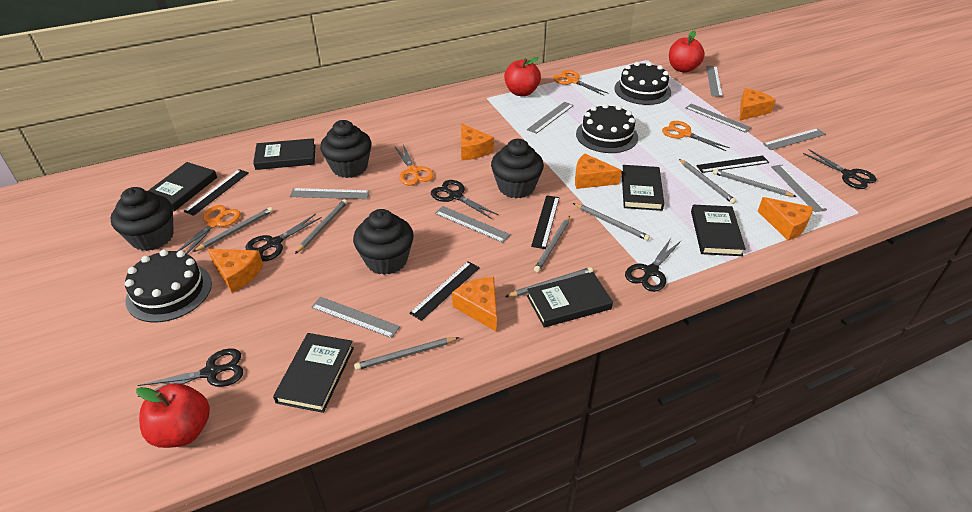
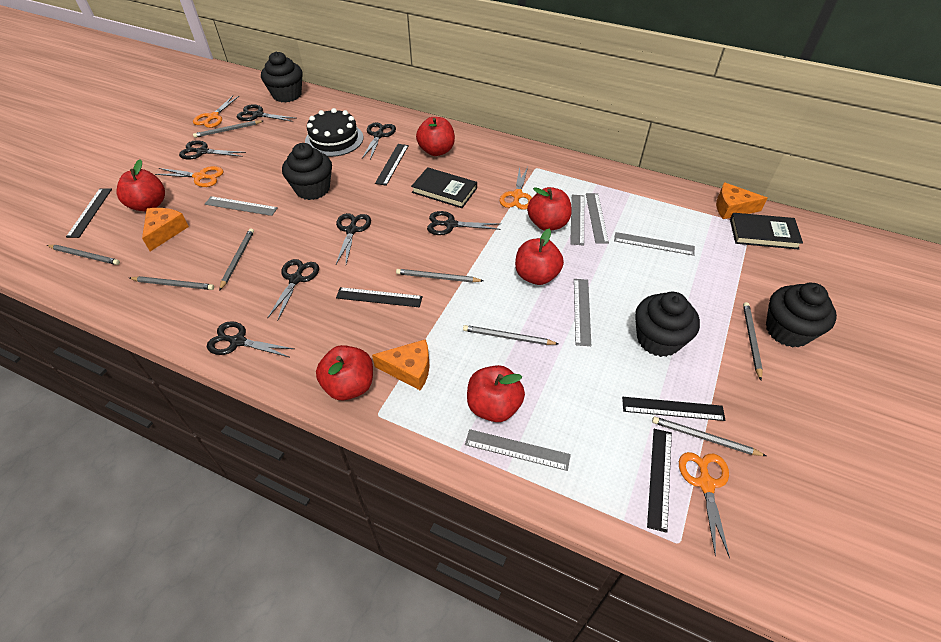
black book: 6 -> 2
black cake: 3 -> 1
black ruler: 4 -> 5
black scissors: 5 -> 7
grey ruler: 8 -> 6
orange cheese: 6 -> 3
red apple: 3 -> 6

